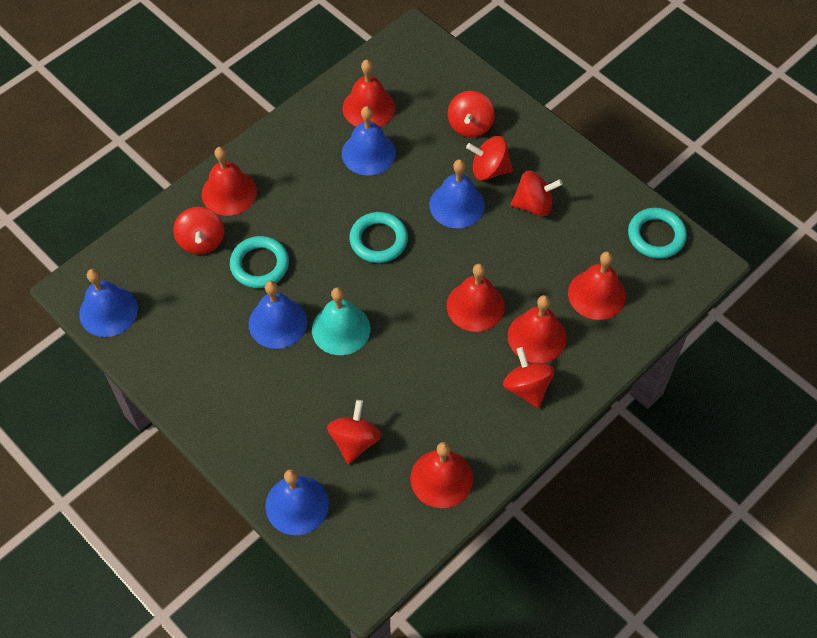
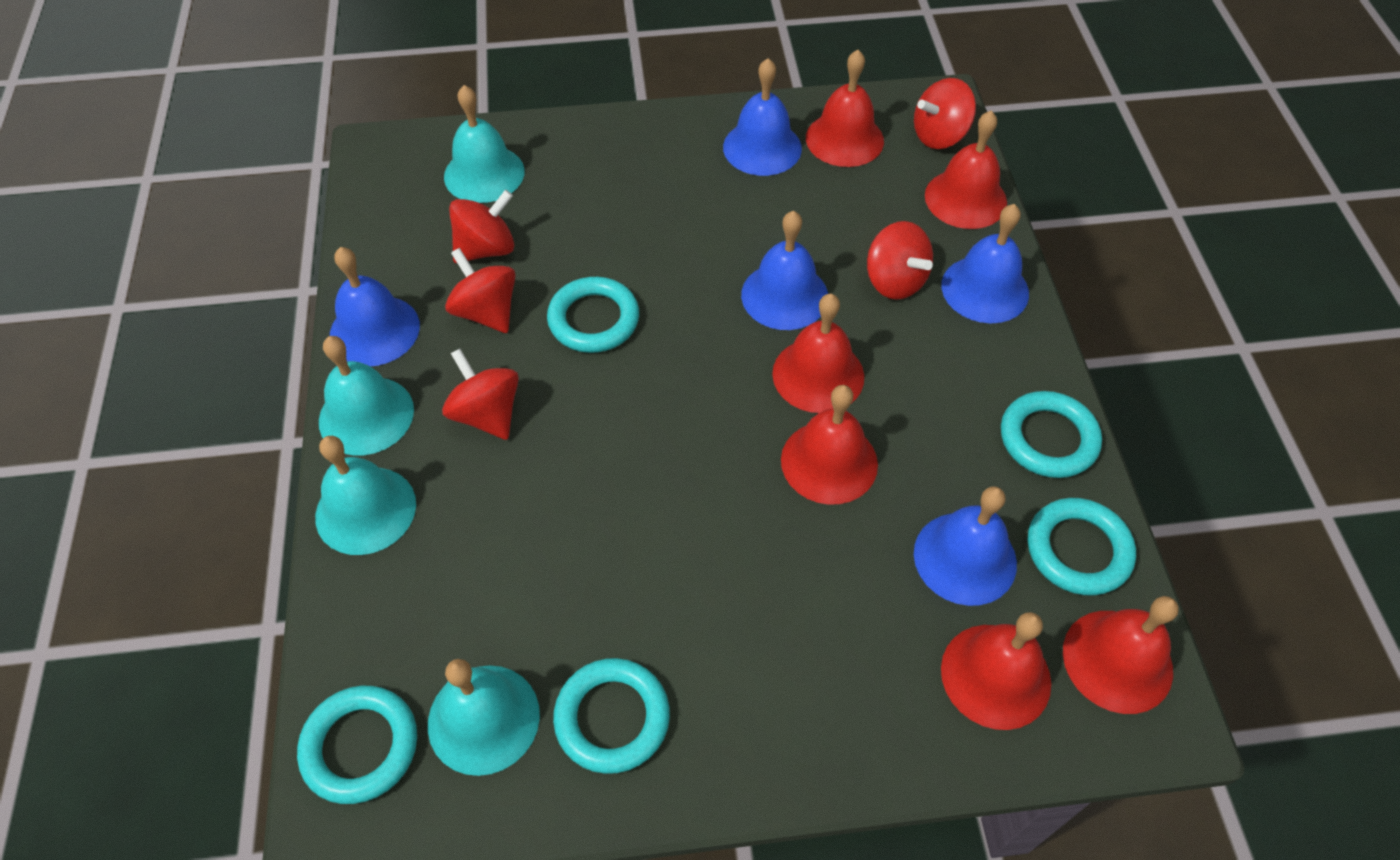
red spinning top: 6 -> 5
turquoise bell: 1 -> 4
turquoise ring: 3 -> 5

